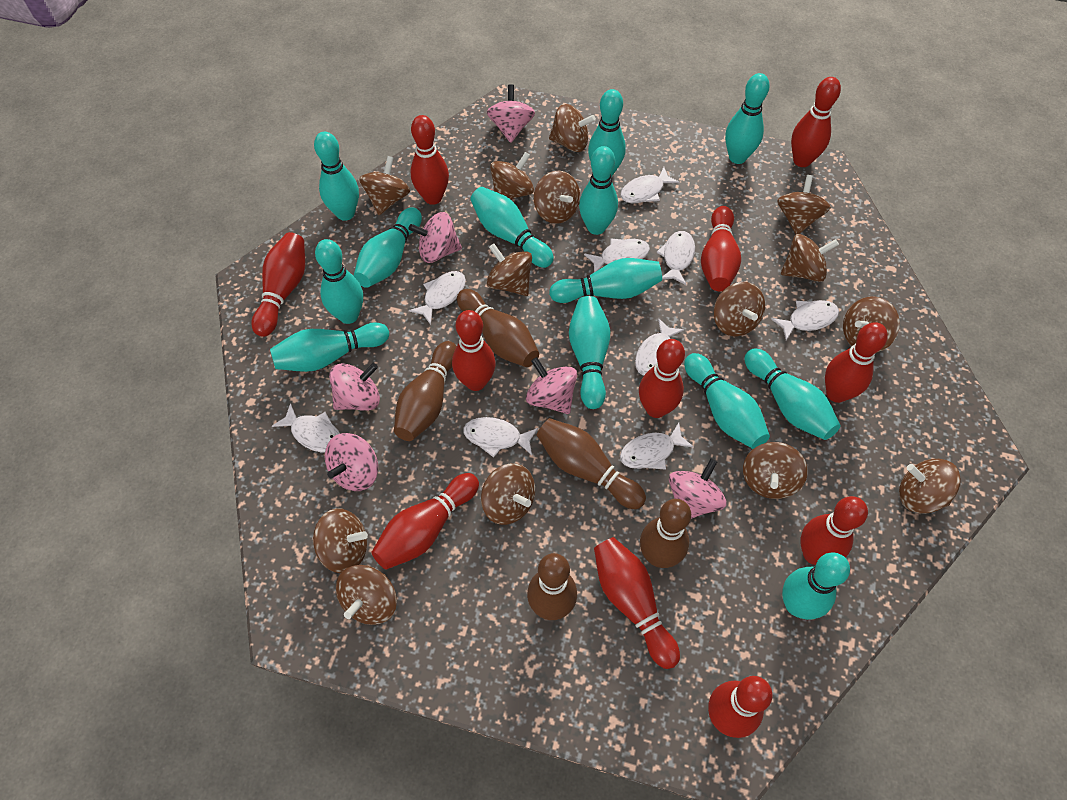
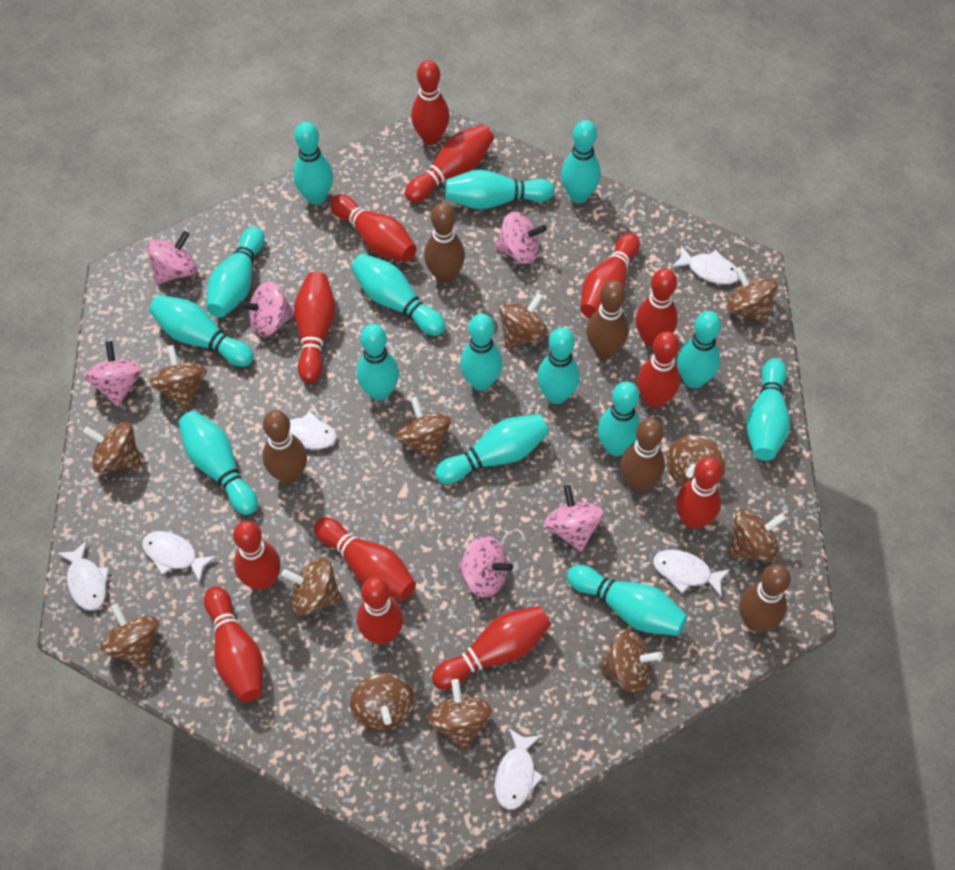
brown spinning top: 14 -> 12
red bowling pin: 11 -> 13
turquoise bowling pin: 13 -> 15
white fish: 9 -> 6

